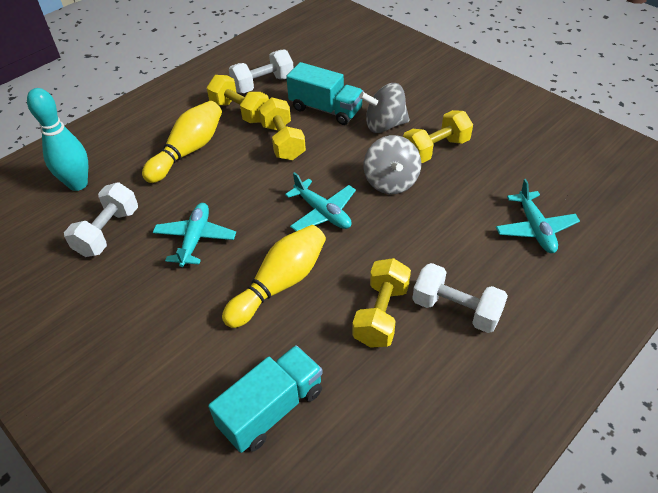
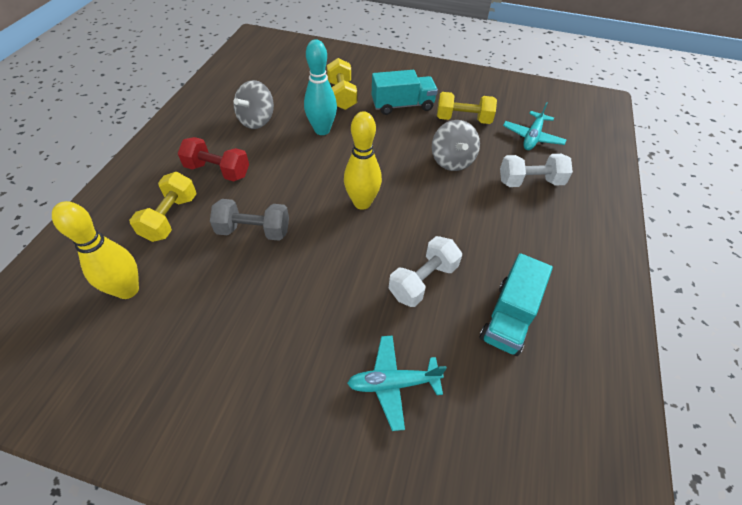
grey dumbbell: 0 -> 1
red dumbbell: 0 -> 1
turquoise plane: 3 -> 2
white dumbbell: 3 -> 2
yellow dumbbell: 4 -> 3

